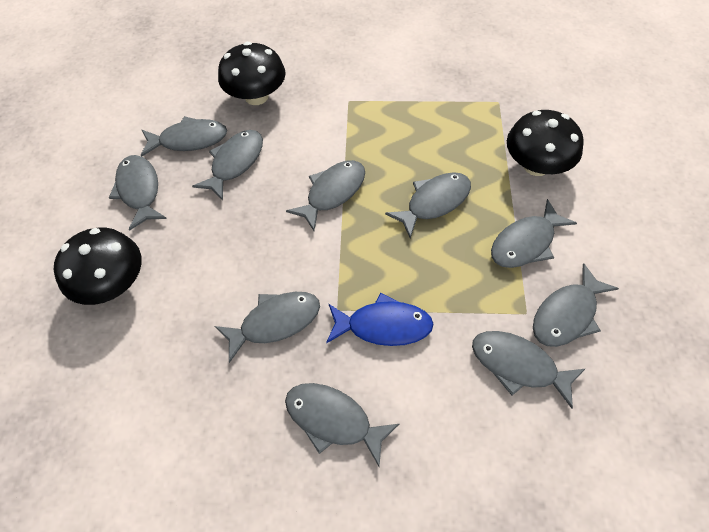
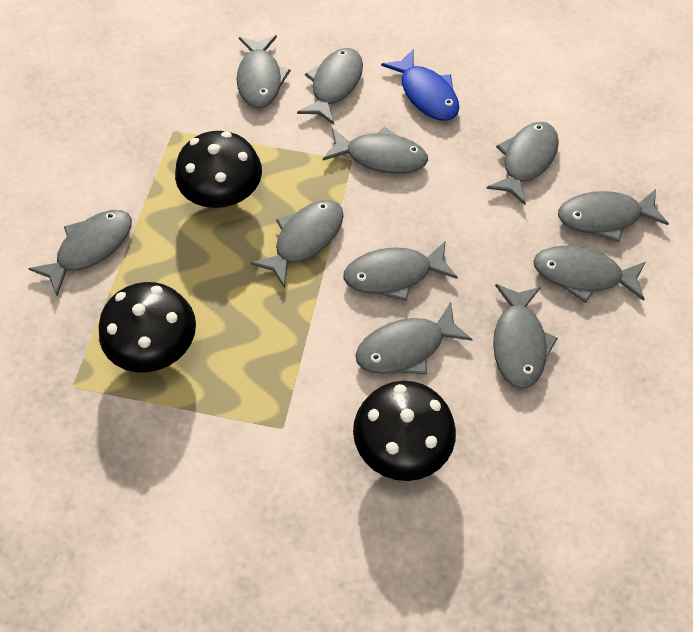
grey fish: 10 -> 11

